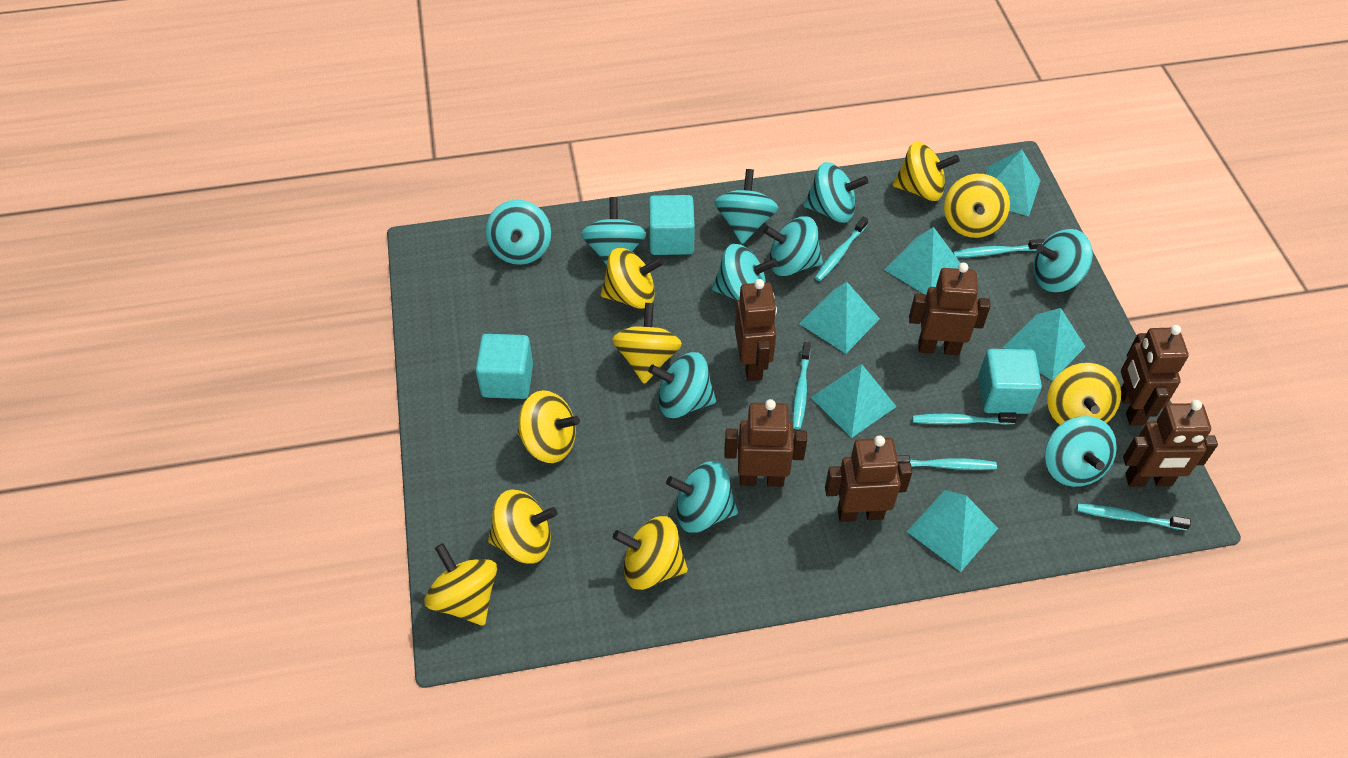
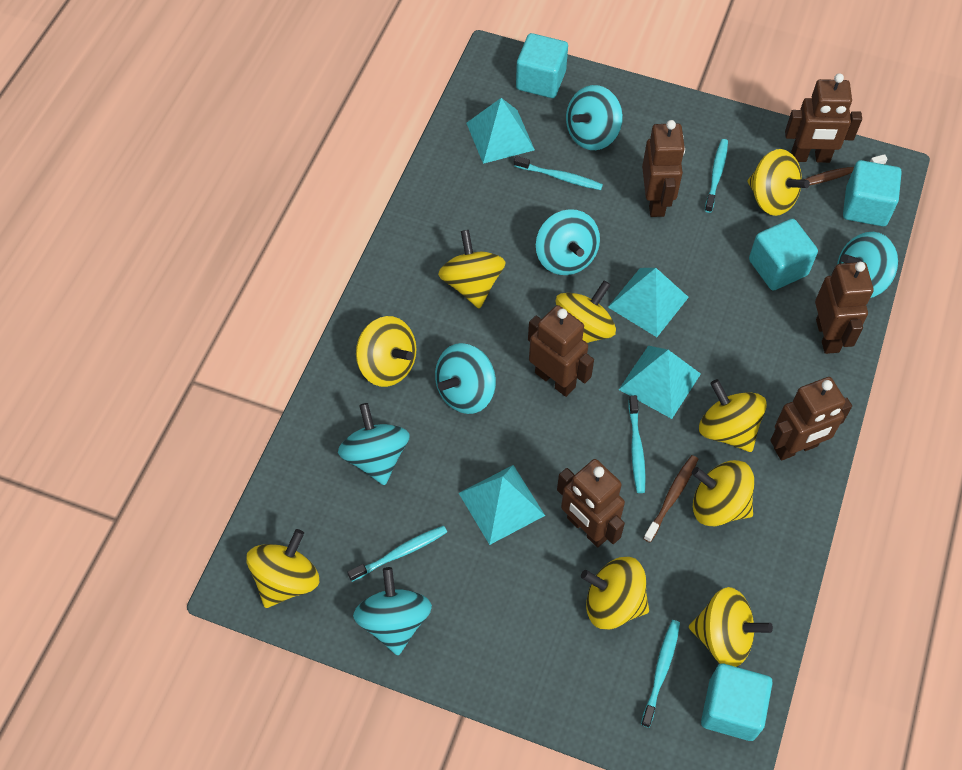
brown toothbrush: 0 -> 2
turquoise cube: 3 -> 4
turquoise pyramid: 6 -> 4
turquoise spinning top: 10 -> 6
turquoise toothbrush: 6 -> 5

